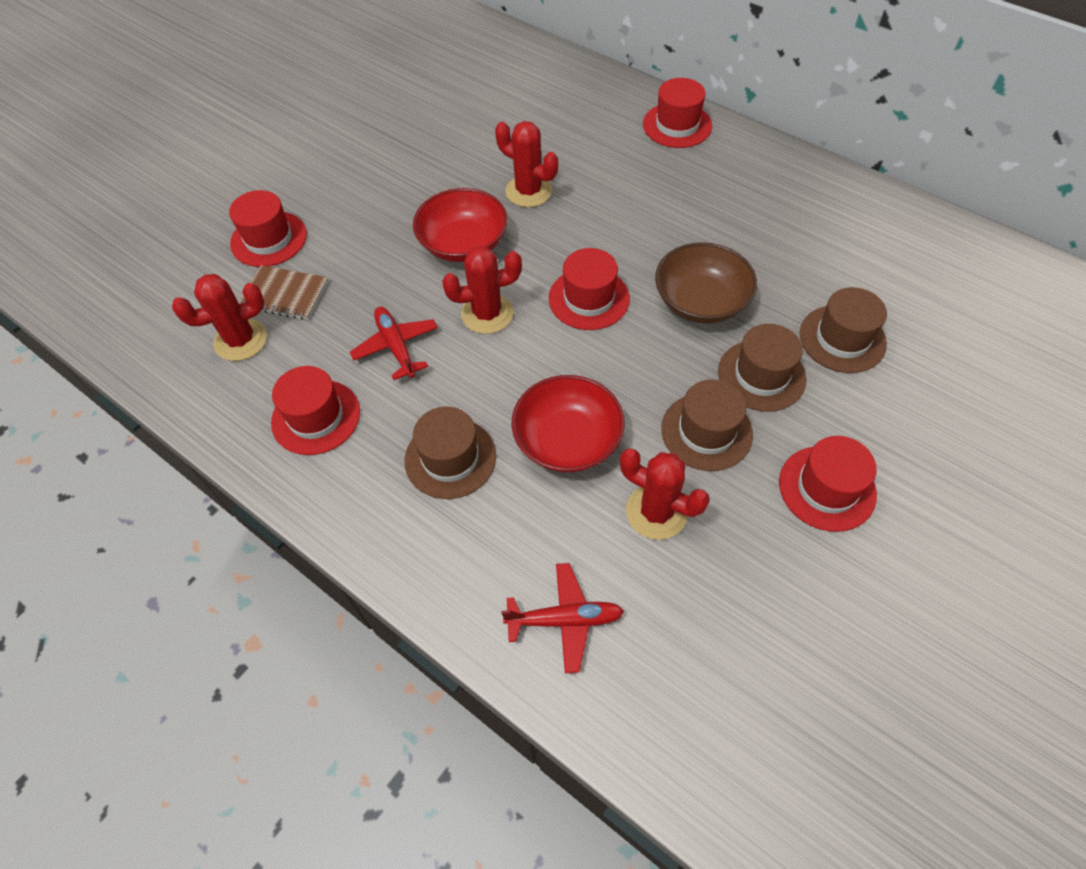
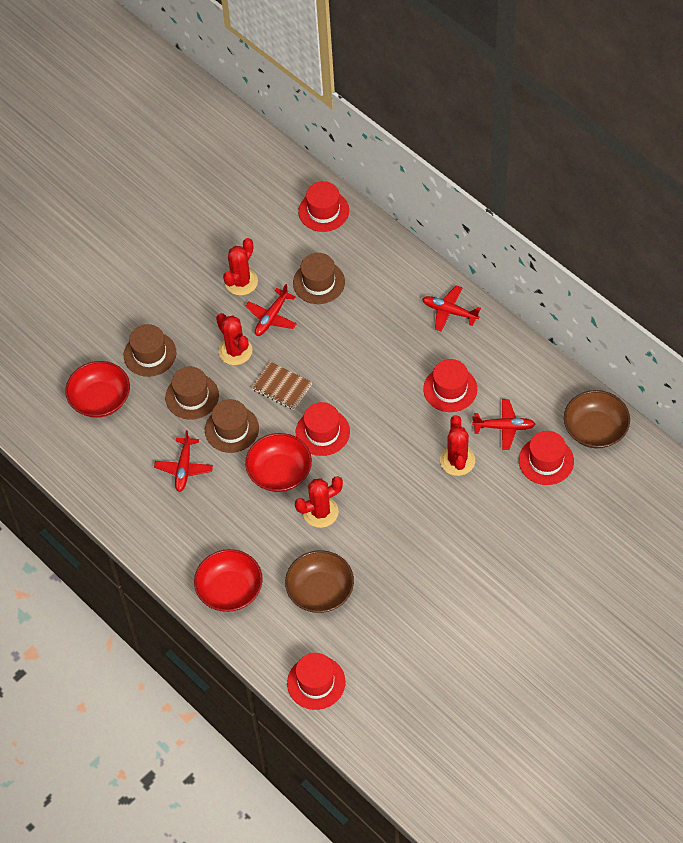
brown bowl: 1 -> 2
red bowl: 2 -> 3
red plane: 2 -> 4

